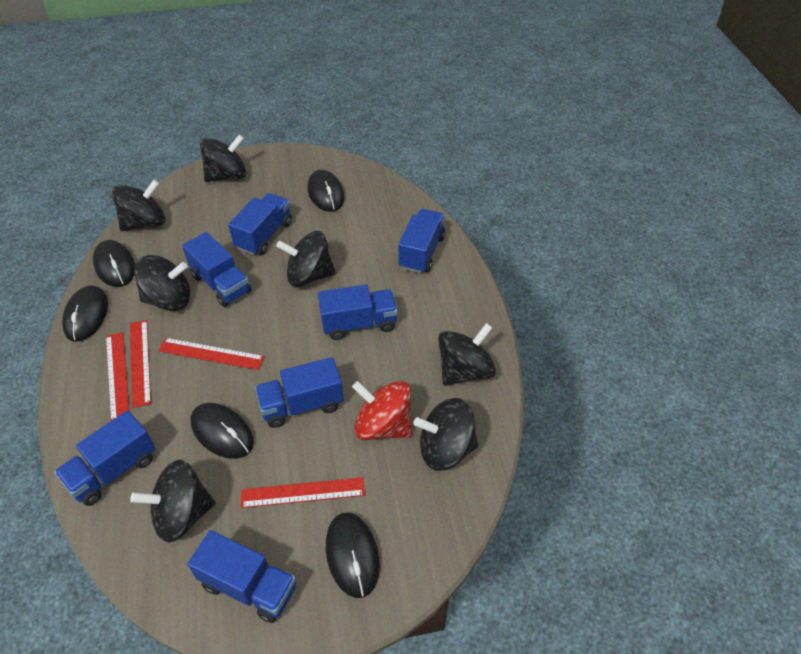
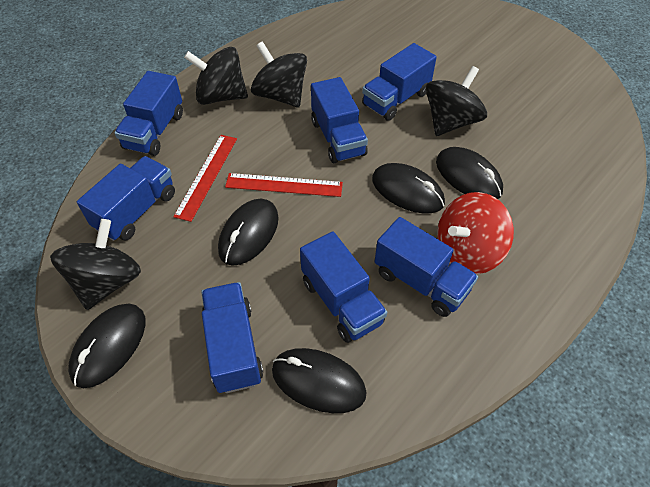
black spinning top: 7 -> 4
red ruler: 4 -> 2

